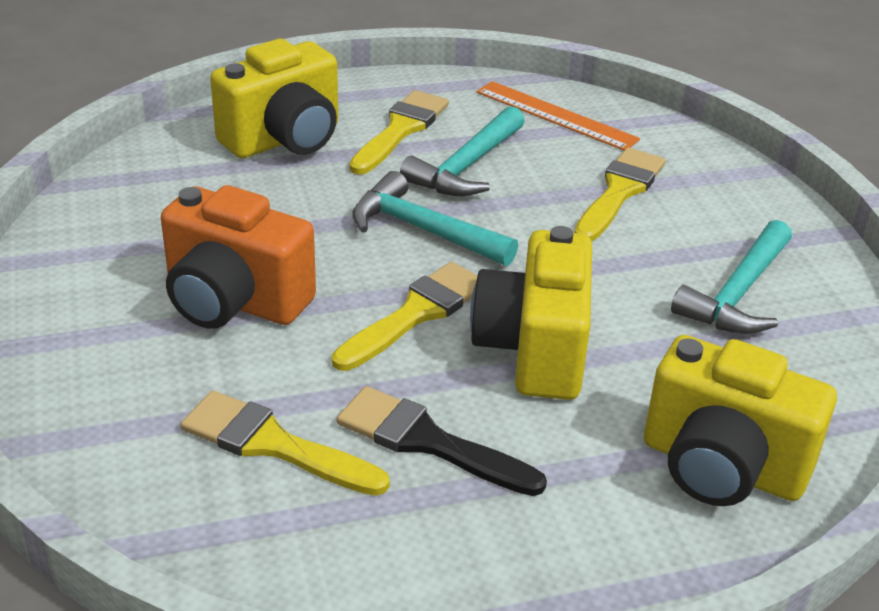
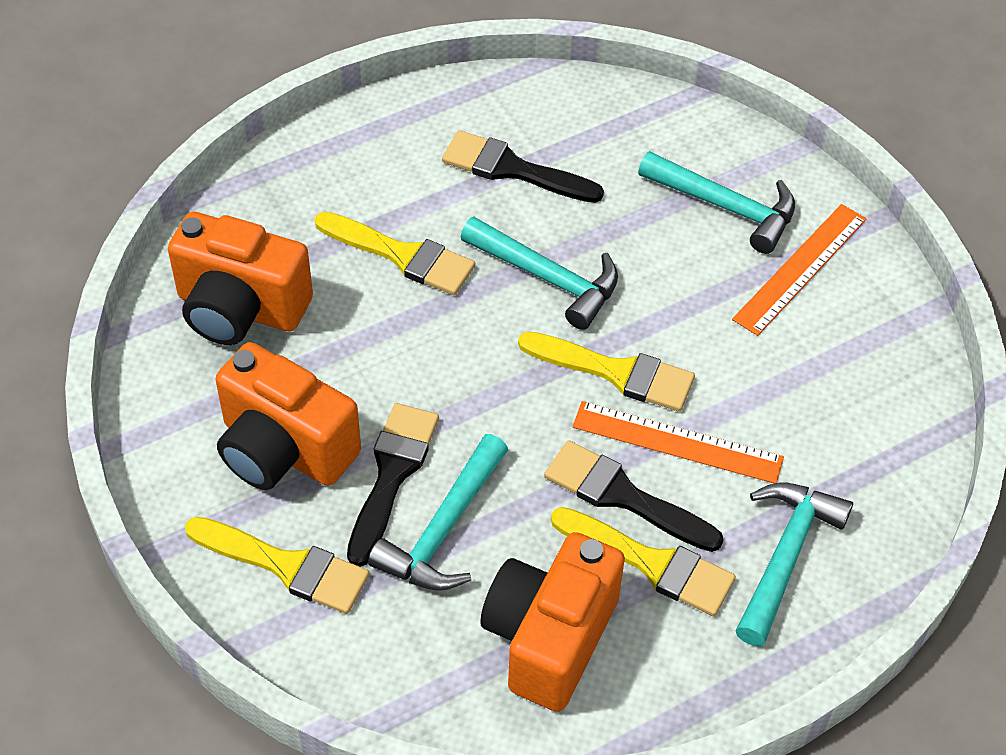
black brush: 1 -> 3
orange camera: 1 -> 3
orange ruler: 1 -> 2
turquoise hammer: 3 -> 4
yellow camera: 3 -> 0

